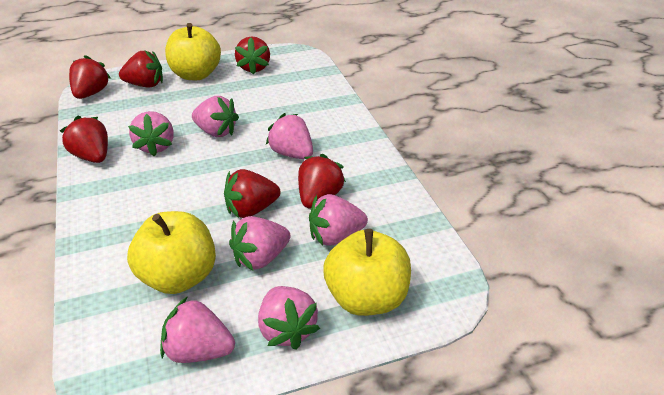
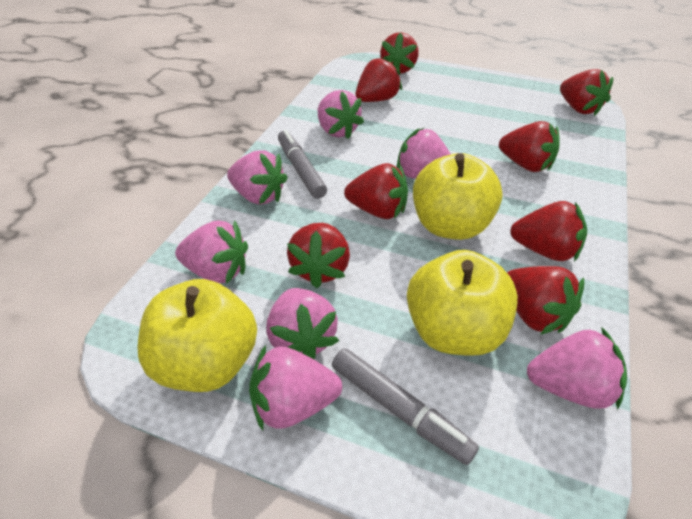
grey marker: 0 -> 2
red strawberry: 6 -> 8

